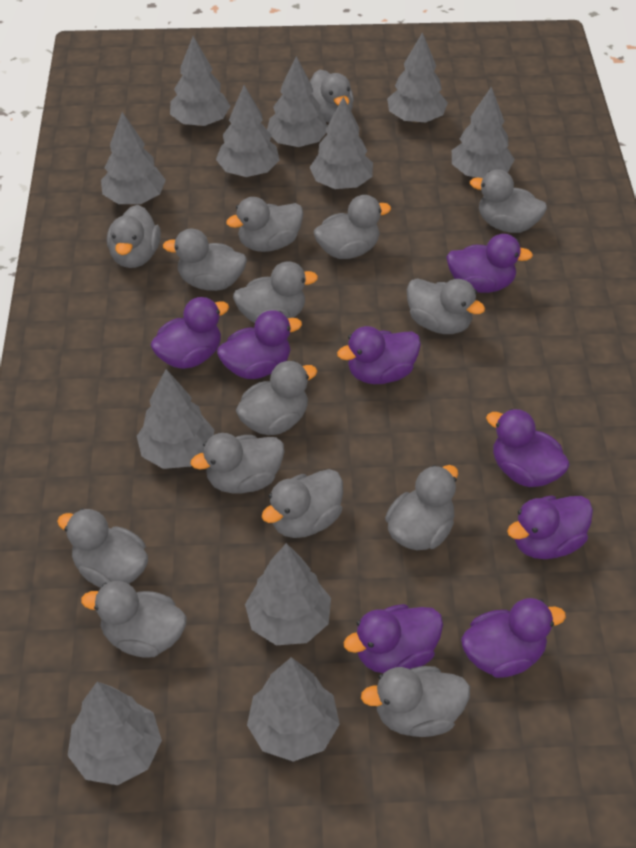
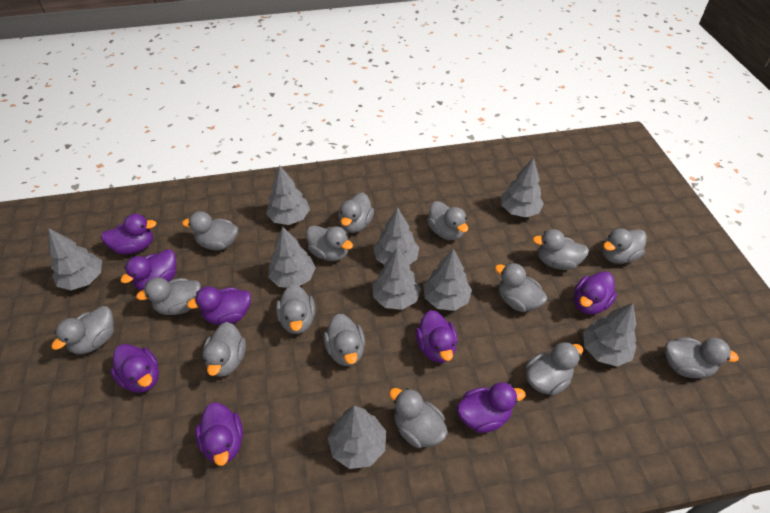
grey tree: 11 -> 9

